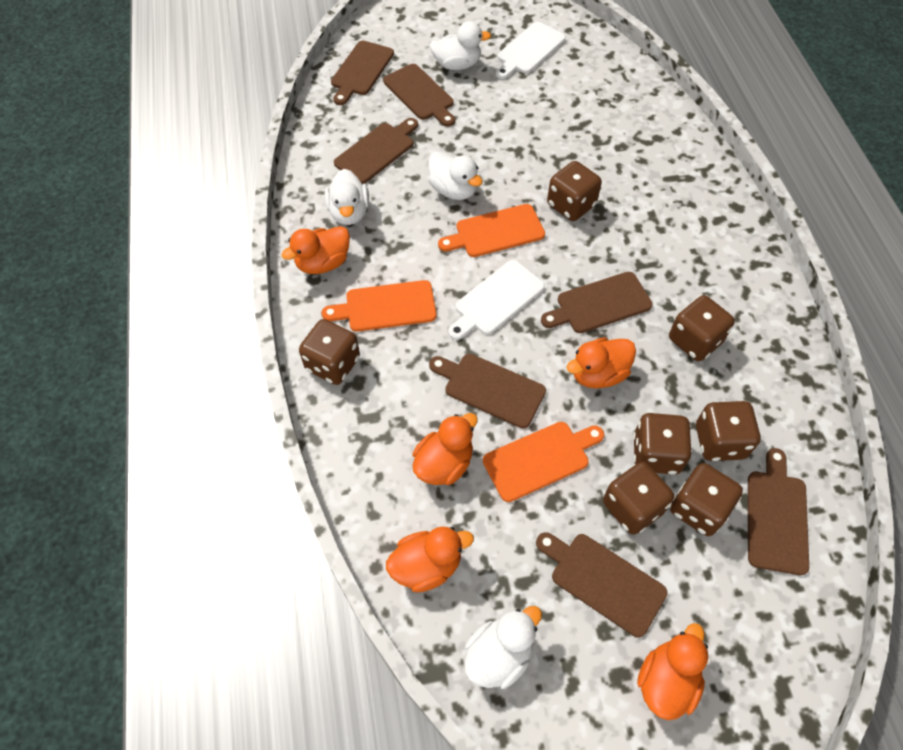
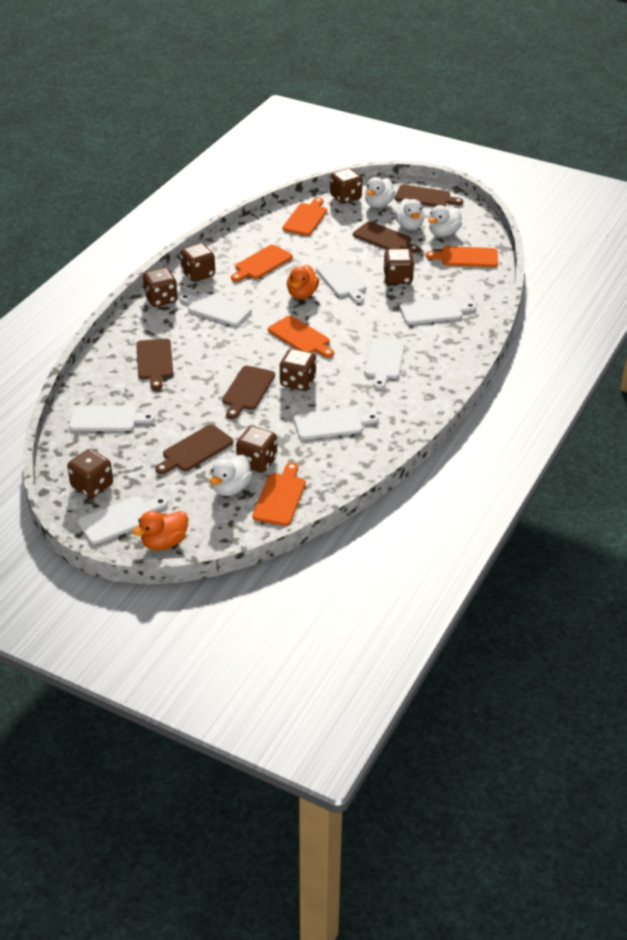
brown cutting board: 7 -> 5
orange cutting board: 3 -> 5
orange duck: 5 -> 2
white cutting board: 2 -> 7

